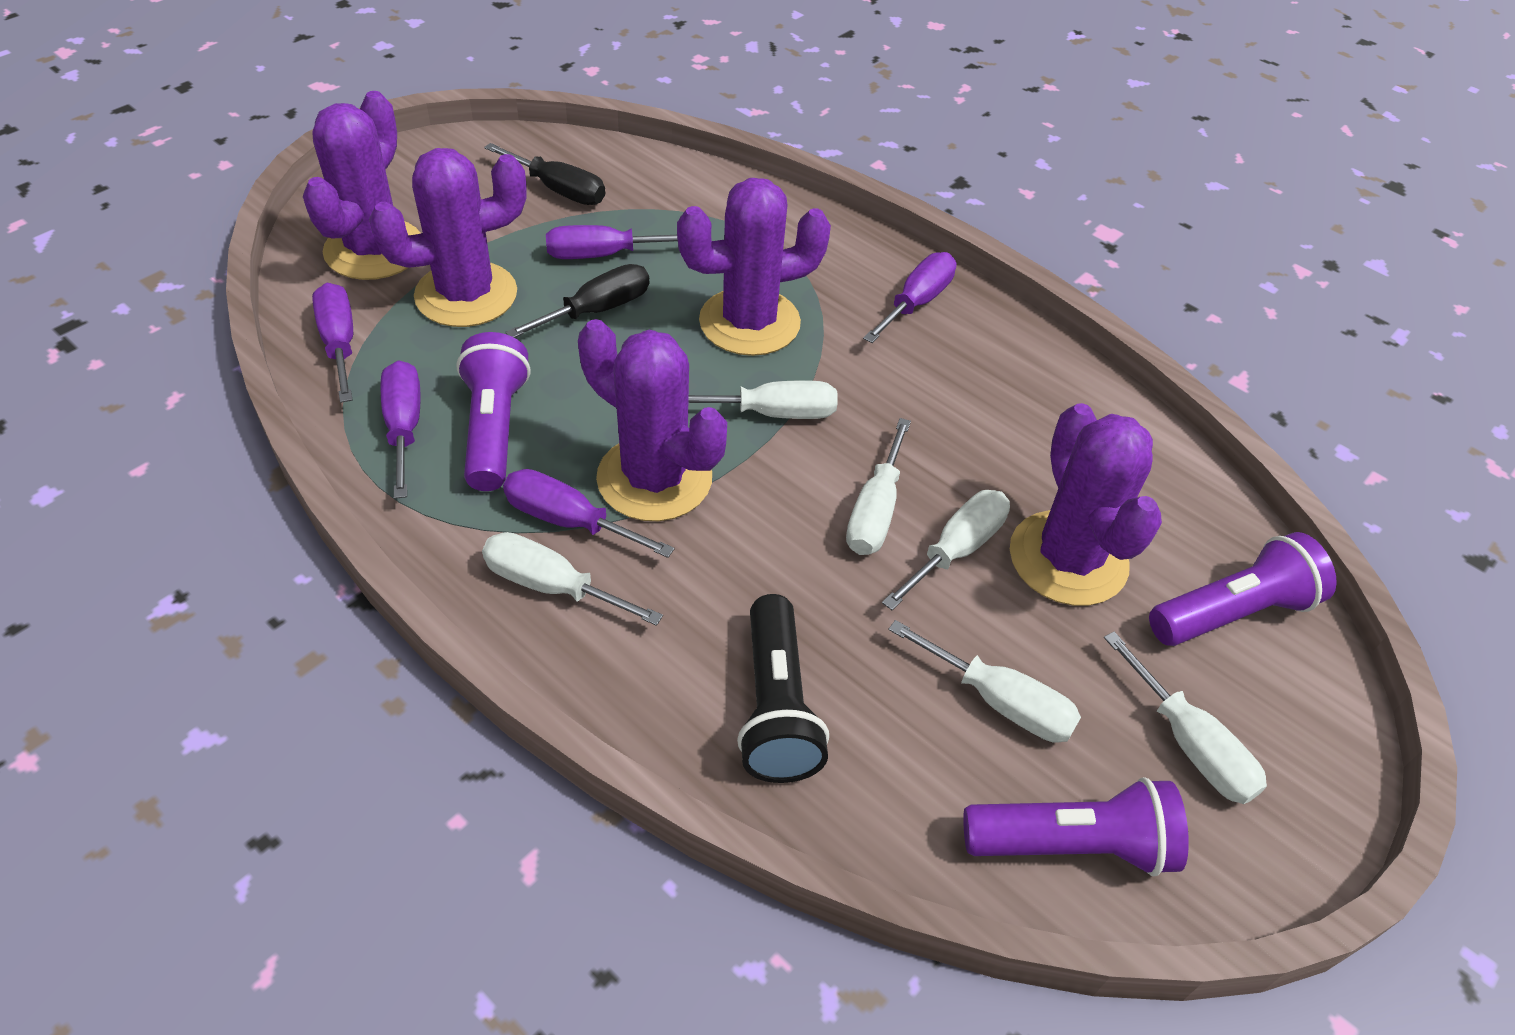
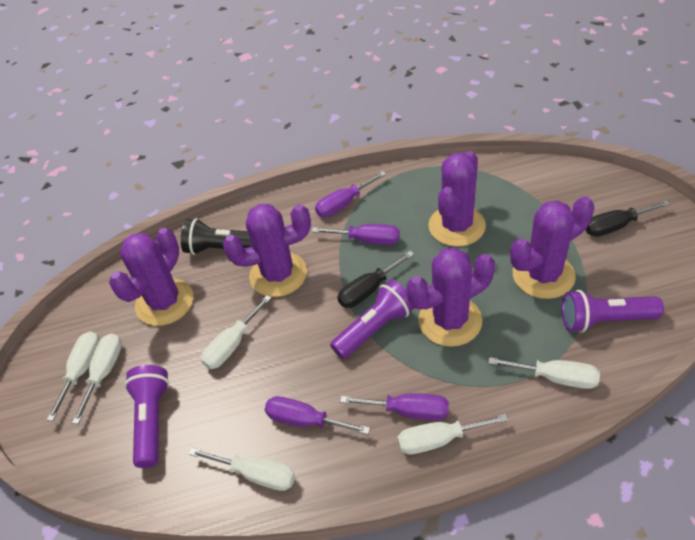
purple screwdriver: 5 -> 4

